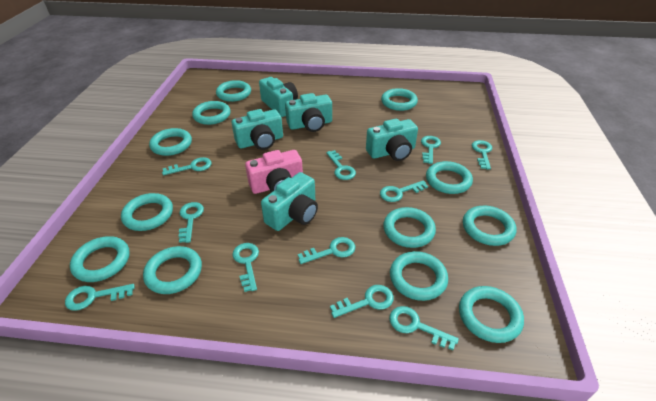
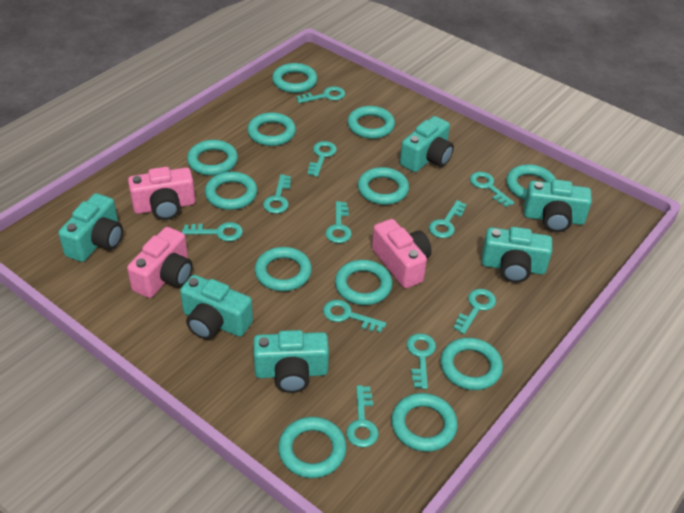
pink camera: 1 -> 3
turquoise camera: 5 -> 6

